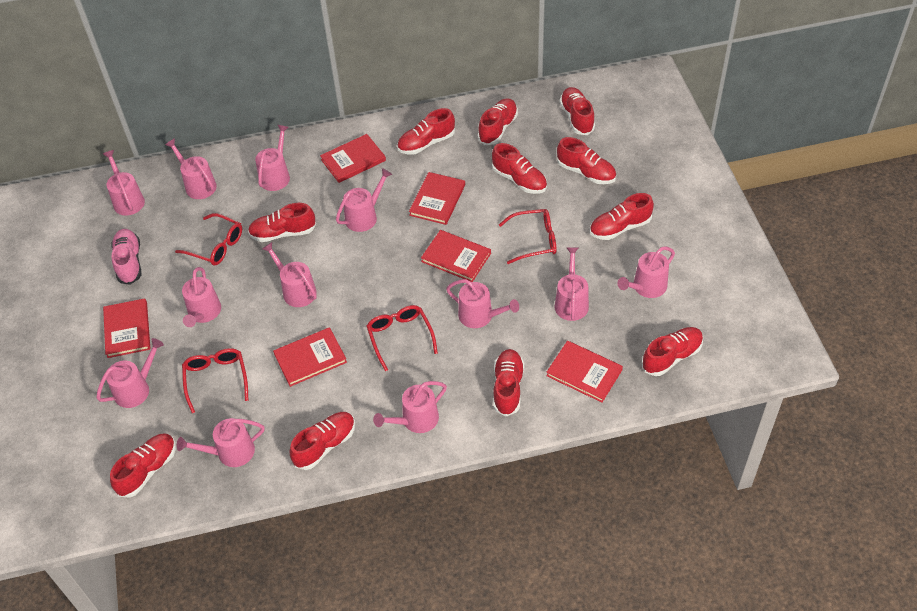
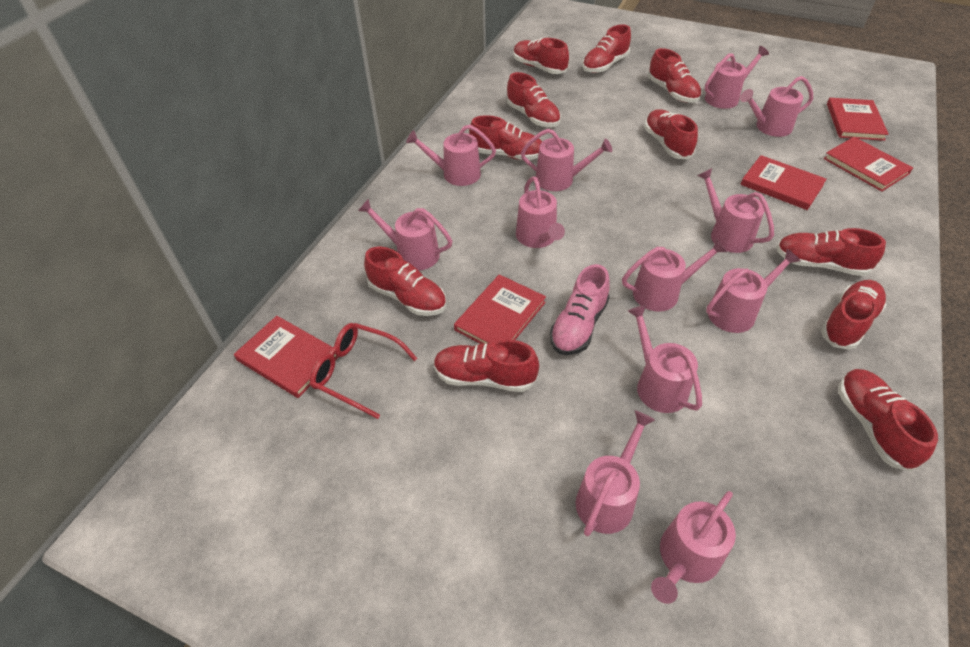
red book: 6 -> 5
red glasses: 4 -> 1

